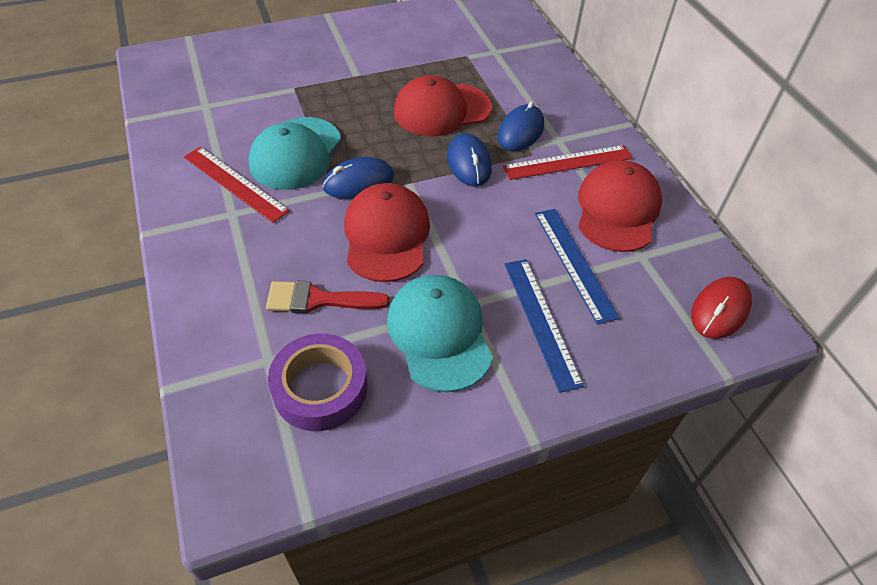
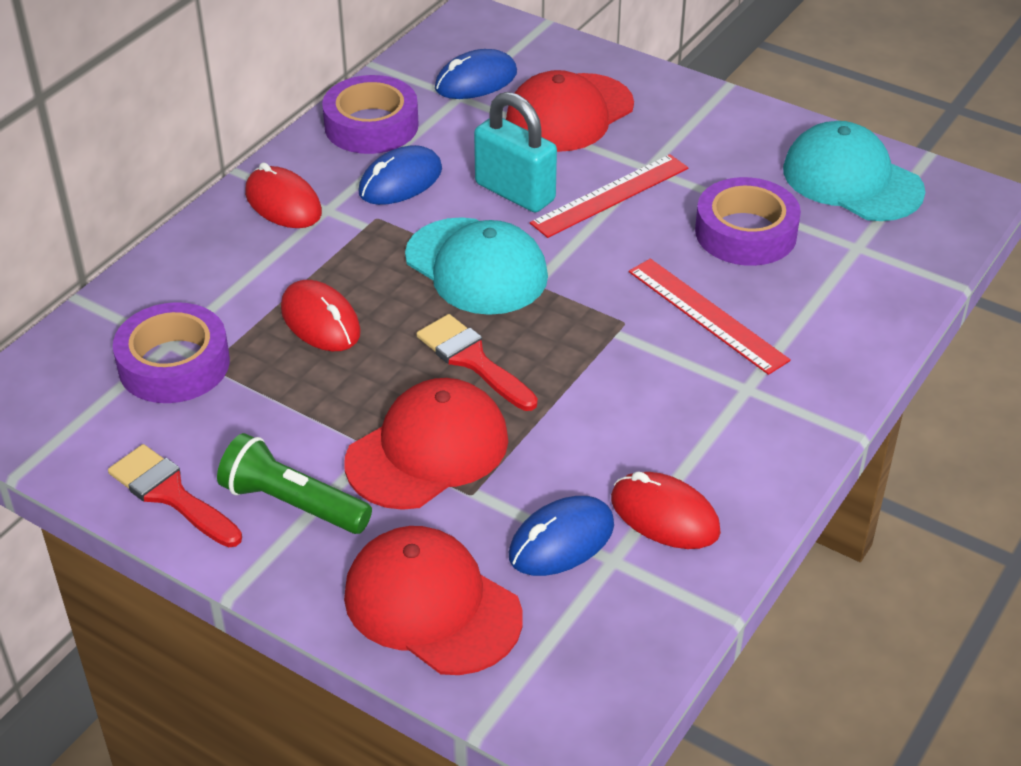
blue ruler: 2 -> 0
green flashlight: 0 -> 1
purple tape: 1 -> 3
red brush: 1 -> 2
red mouse: 1 -> 3
turquoise padlock: 0 -> 1

